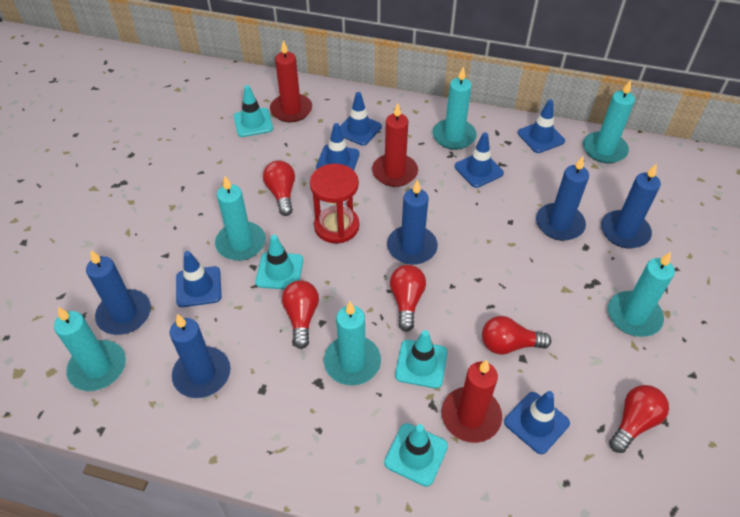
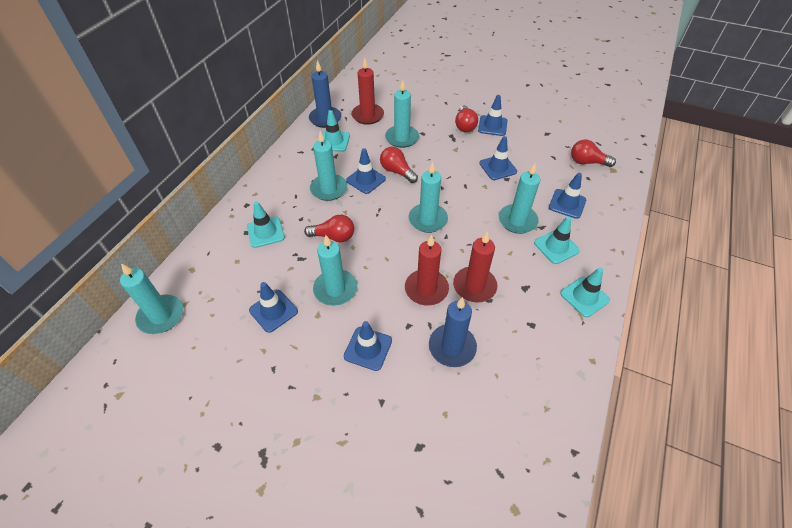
blue candle: 5 -> 2
red hourglass: 1 -> 0
red light bulb: 5 -> 4

